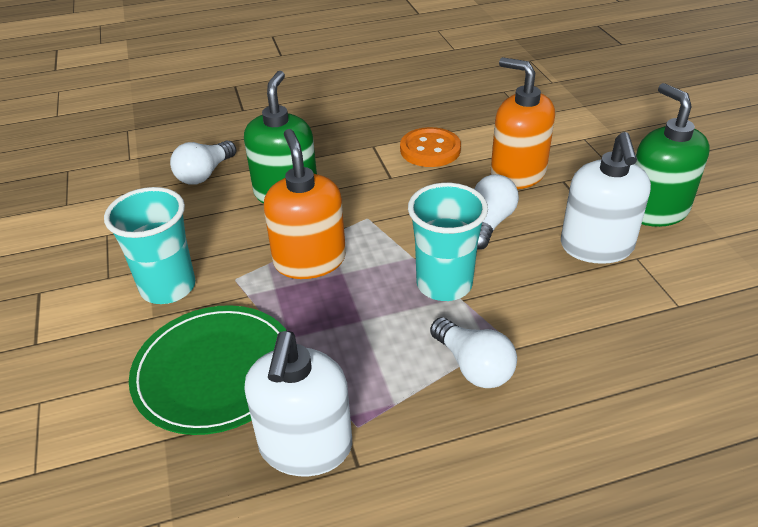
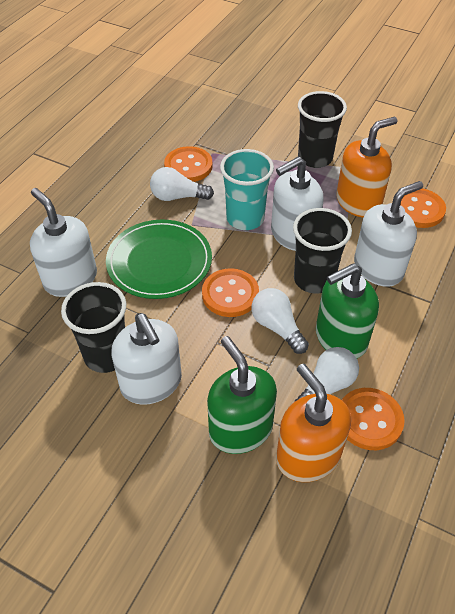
black cup: 0 -> 3
orange button: 1 -> 4
turquoise cup: 2 -> 1
white soap dispenser: 2 -> 4

